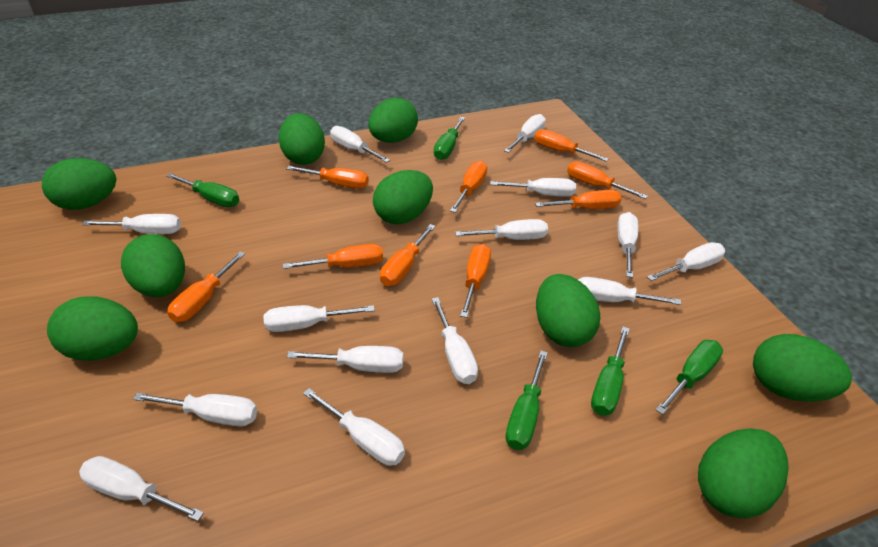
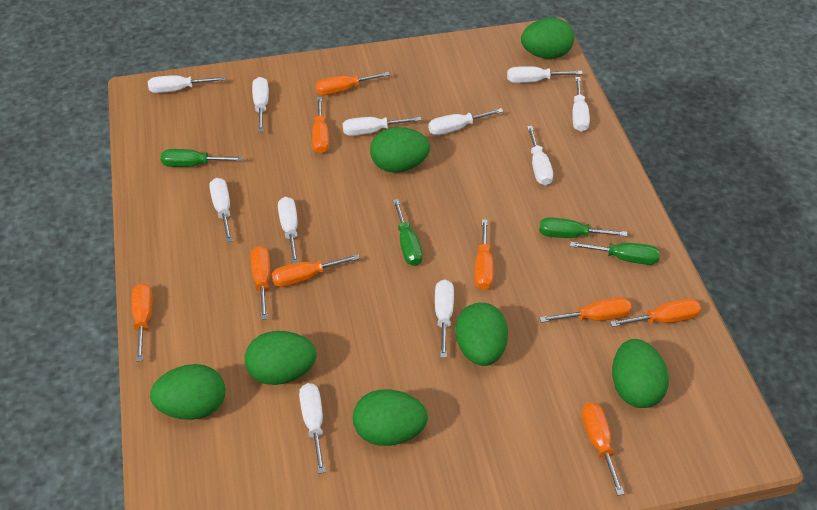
green egg: 9 -> 7
green screwdriver: 5 -> 4
white screwdriver: 14 -> 11

